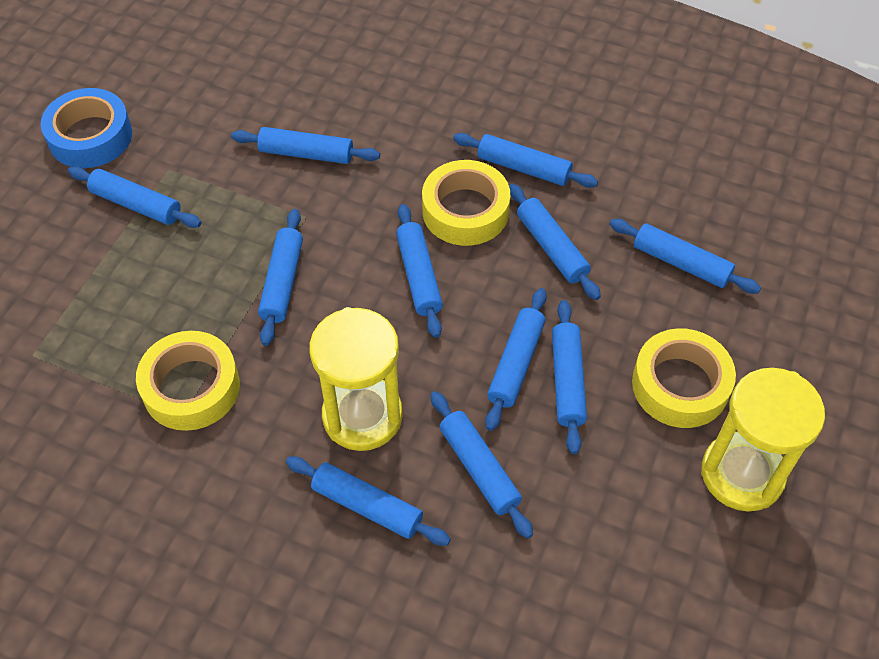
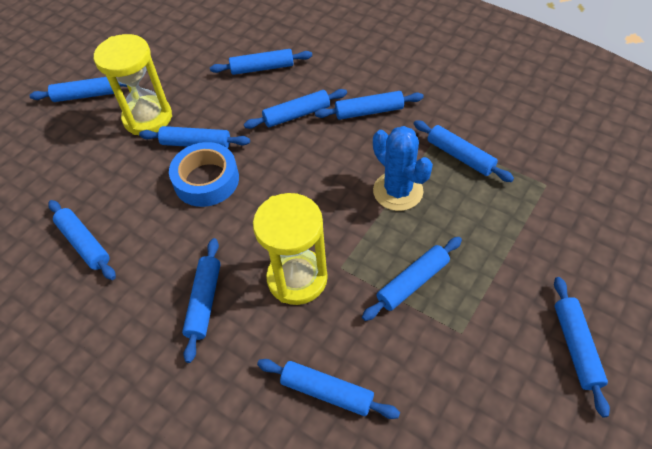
blue cactus: 0 -> 1
yellow tape: 3 -> 0

